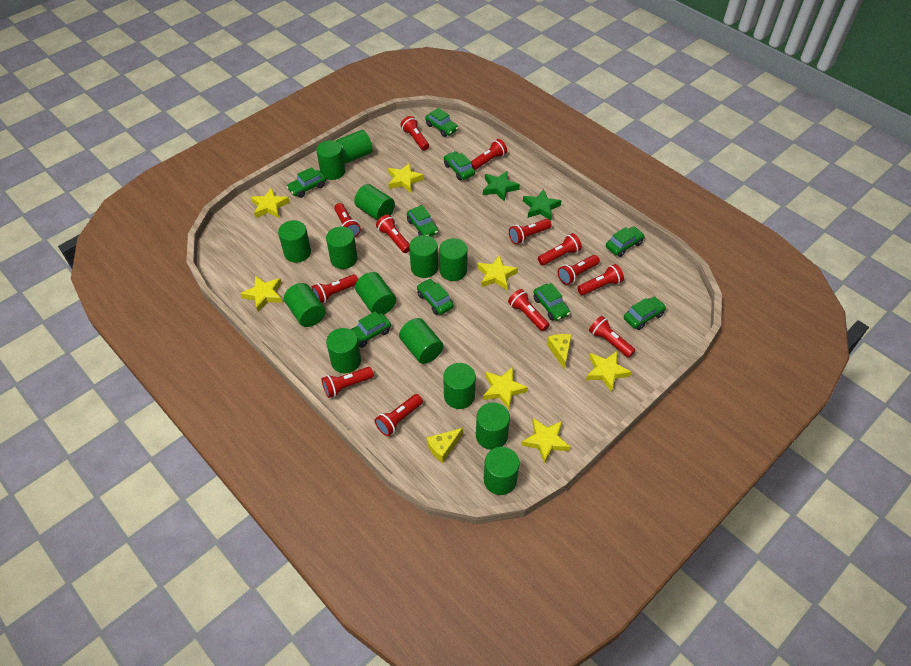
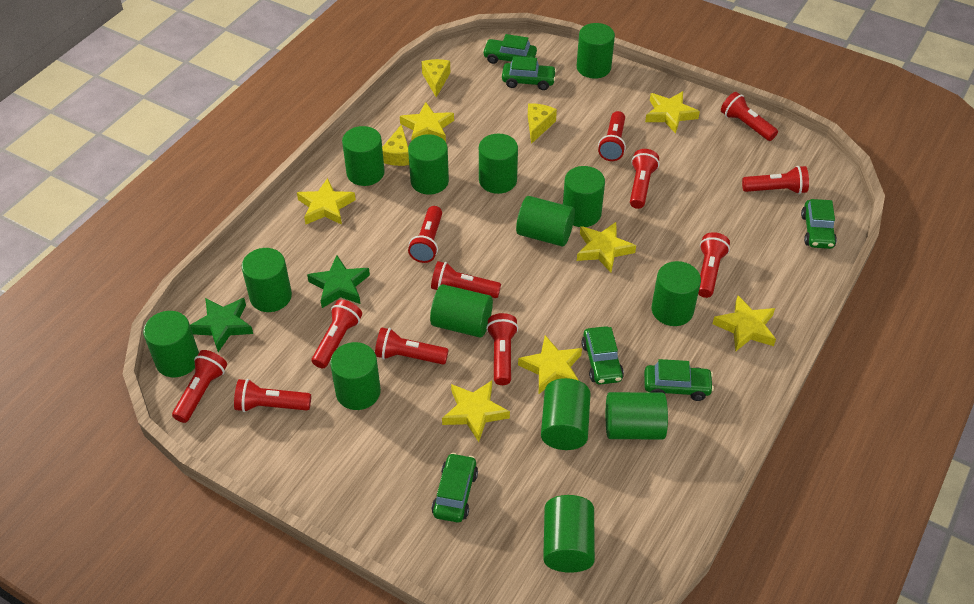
green car: 9 -> 6
red flashlight: 13 -> 12
yellow cheese: 2 -> 3

